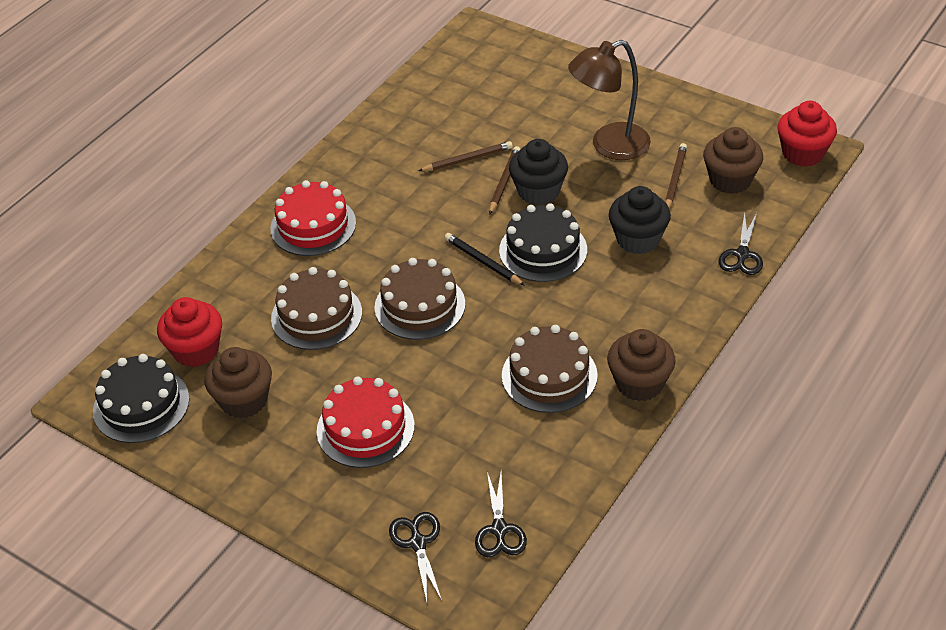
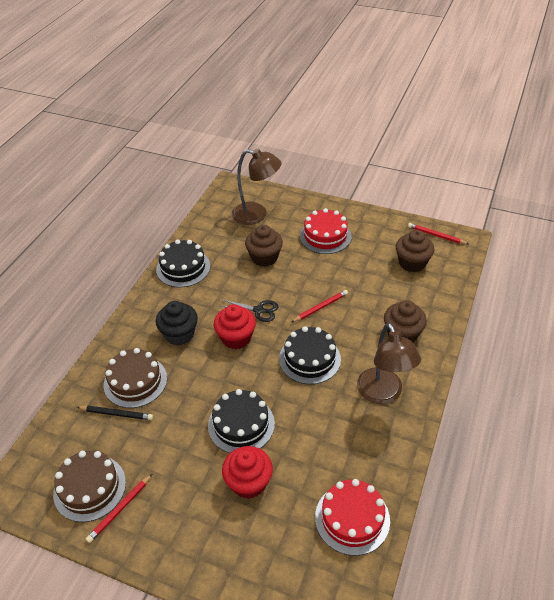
black cake: 2 -> 3
black cupcake: 2 -> 1
black scissors: 3 -> 1
brown cake: 3 -> 2
brown lamp: 1 -> 2
brown pencil: 3 -> 0
red pencil: 0 -> 3

